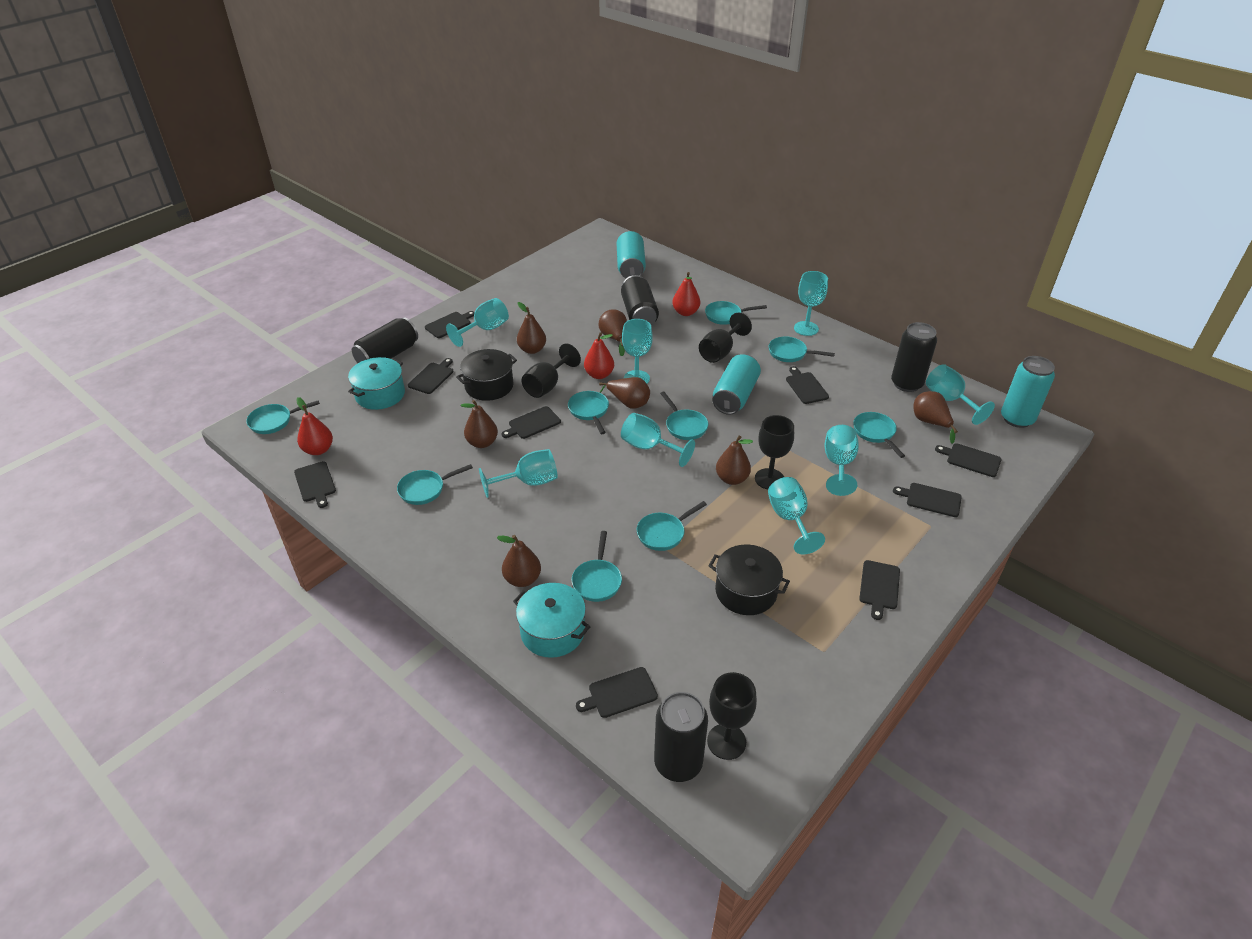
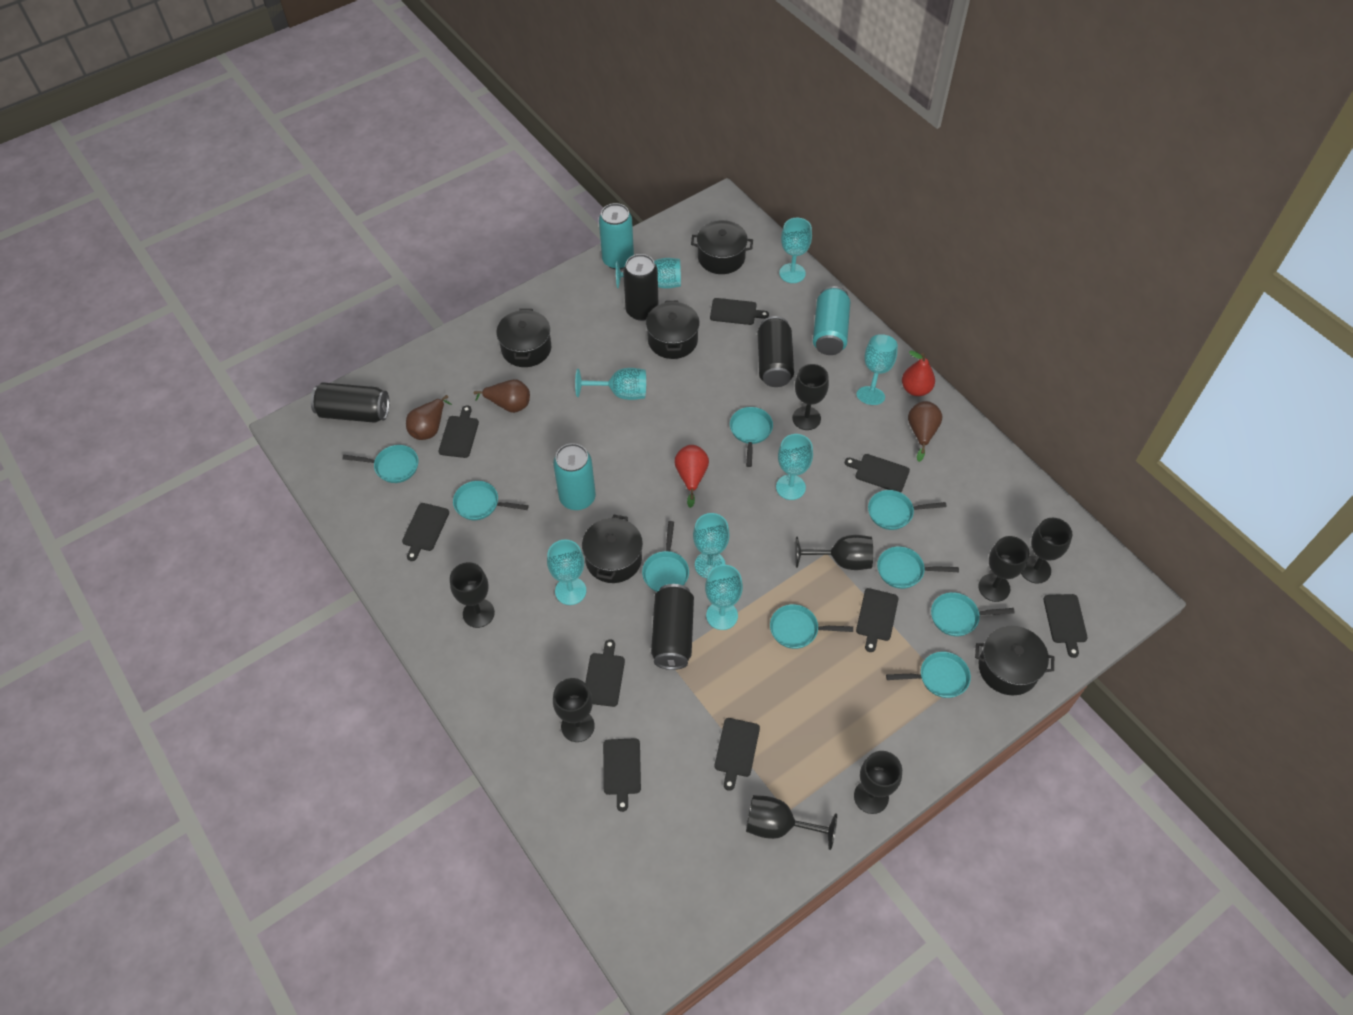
black goblet: 4 -> 8
black pot: 2 -> 5
brown pear: 7 -> 3
red pear: 3 -> 2
turquoise pot: 2 -> 0

